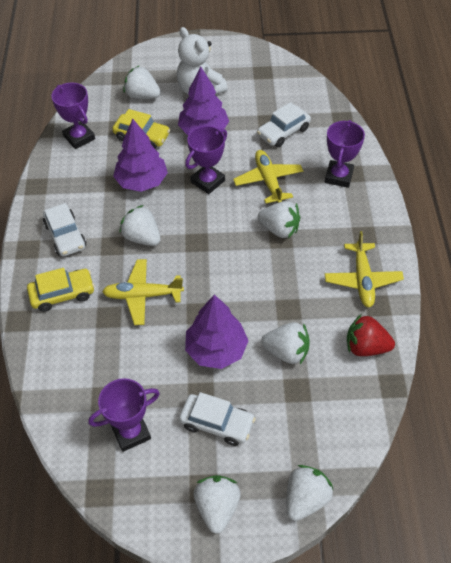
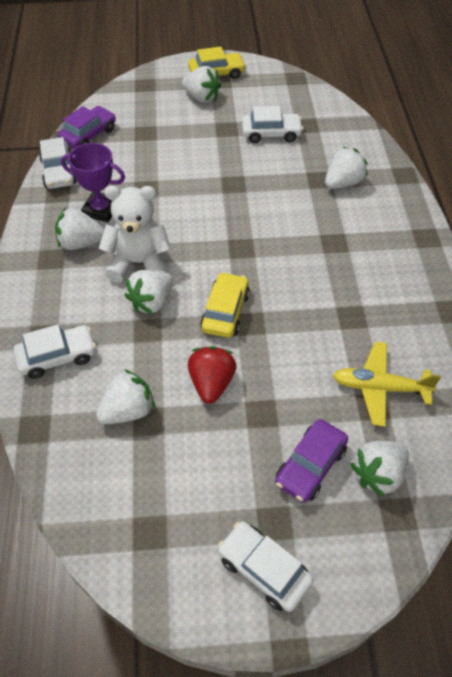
purple car: 0 -> 2
purple tree: 3 -> 0
purple trophy: 4 -> 1
white car: 3 -> 4
yellow plane: 3 -> 1

